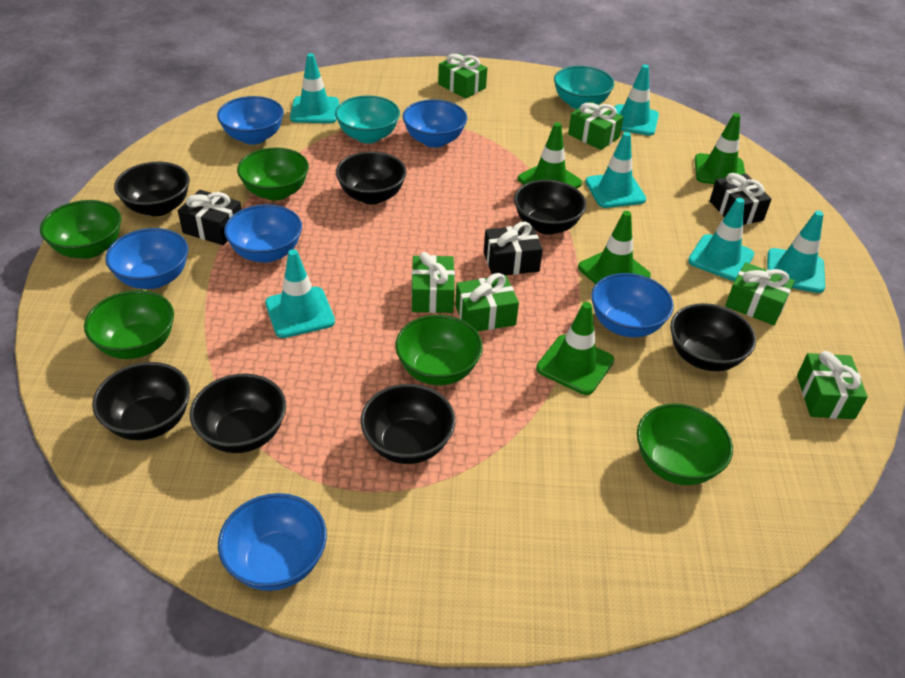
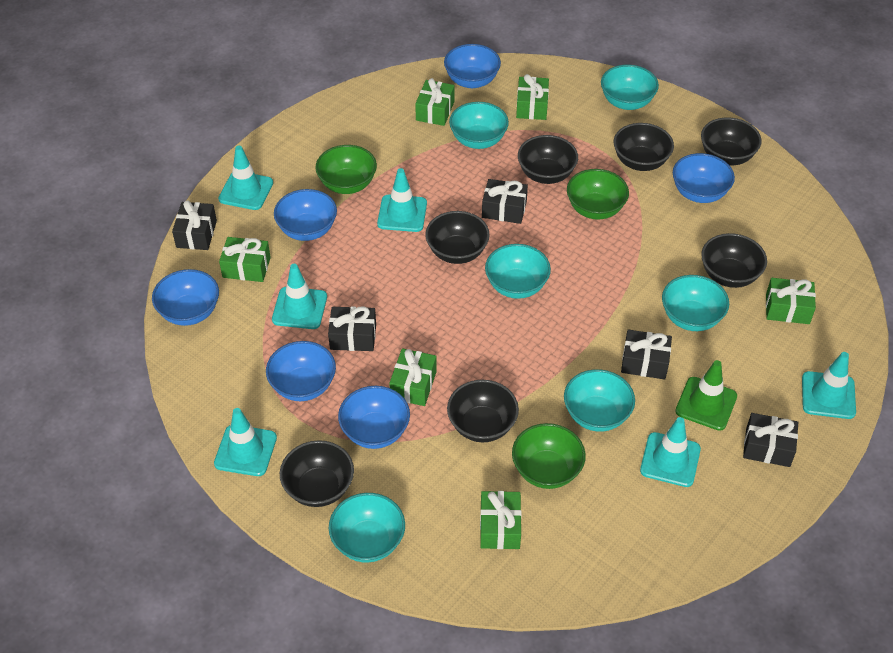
black gift: 3 -> 5
green bowl: 5 -> 3
green traffic cone: 4 -> 1
turquoise bowl: 2 -> 6

